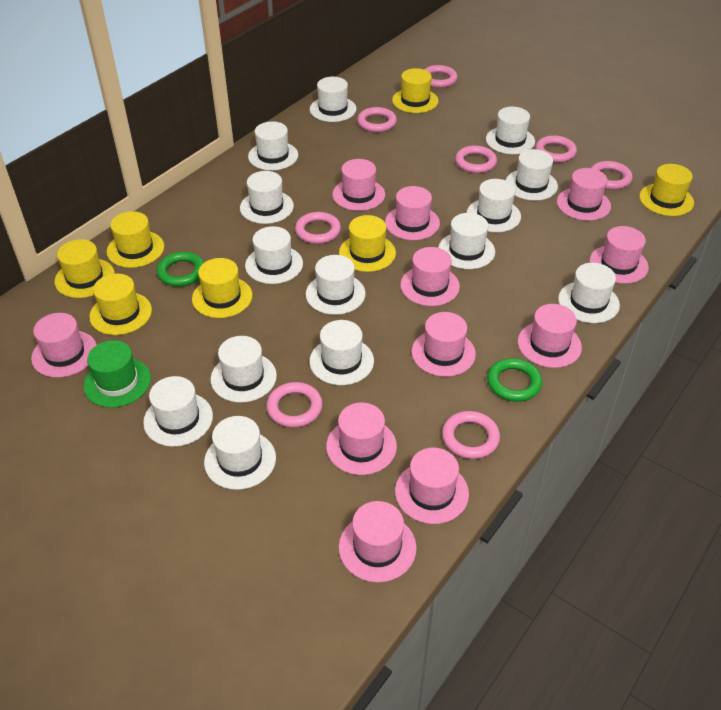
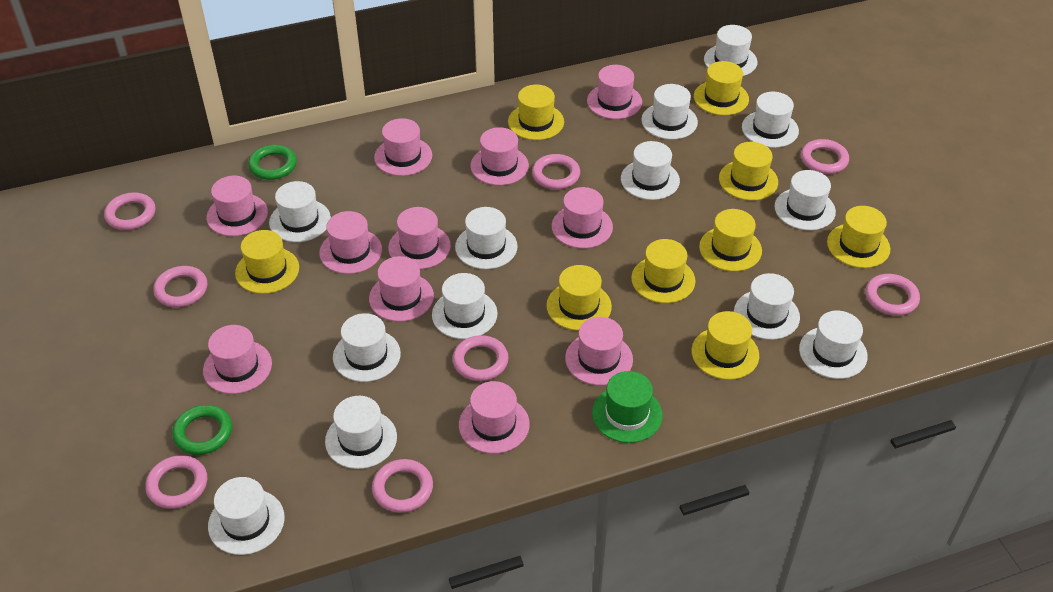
white hat: 14 -> 13
yellow hat: 7 -> 9

